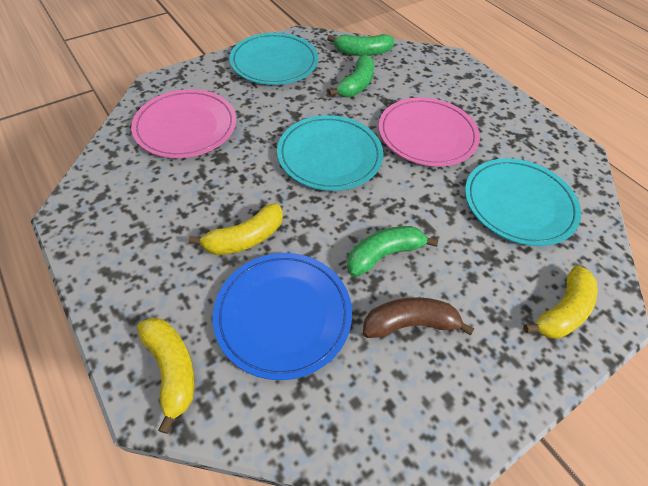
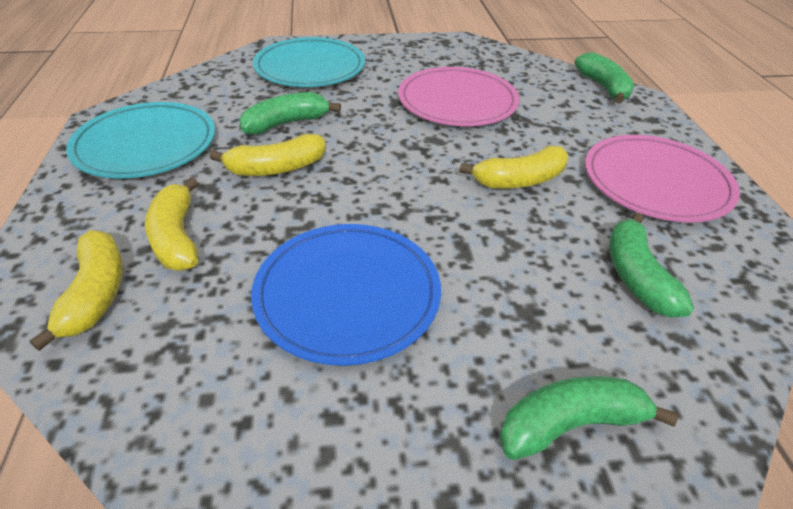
brown banana: 1 -> 0
green banana: 3 -> 4
turquoise plate: 3 -> 2
yellow banana: 3 -> 4

